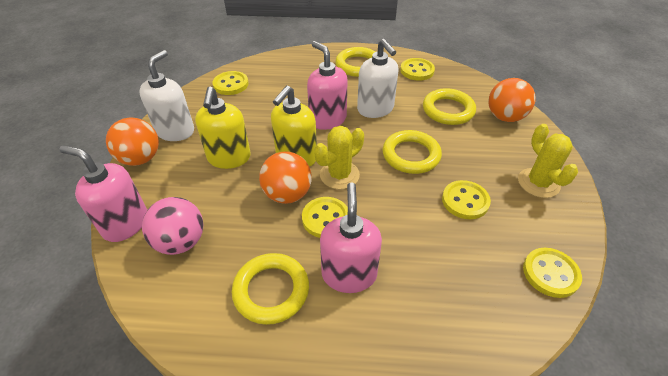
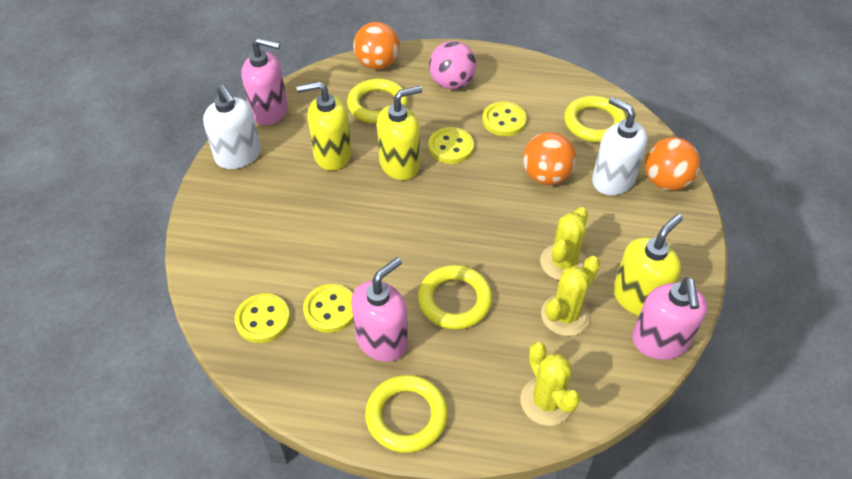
yellow button: 5 -> 4
yellow cactus: 2 -> 3
yellow soap dispenser: 2 -> 3

